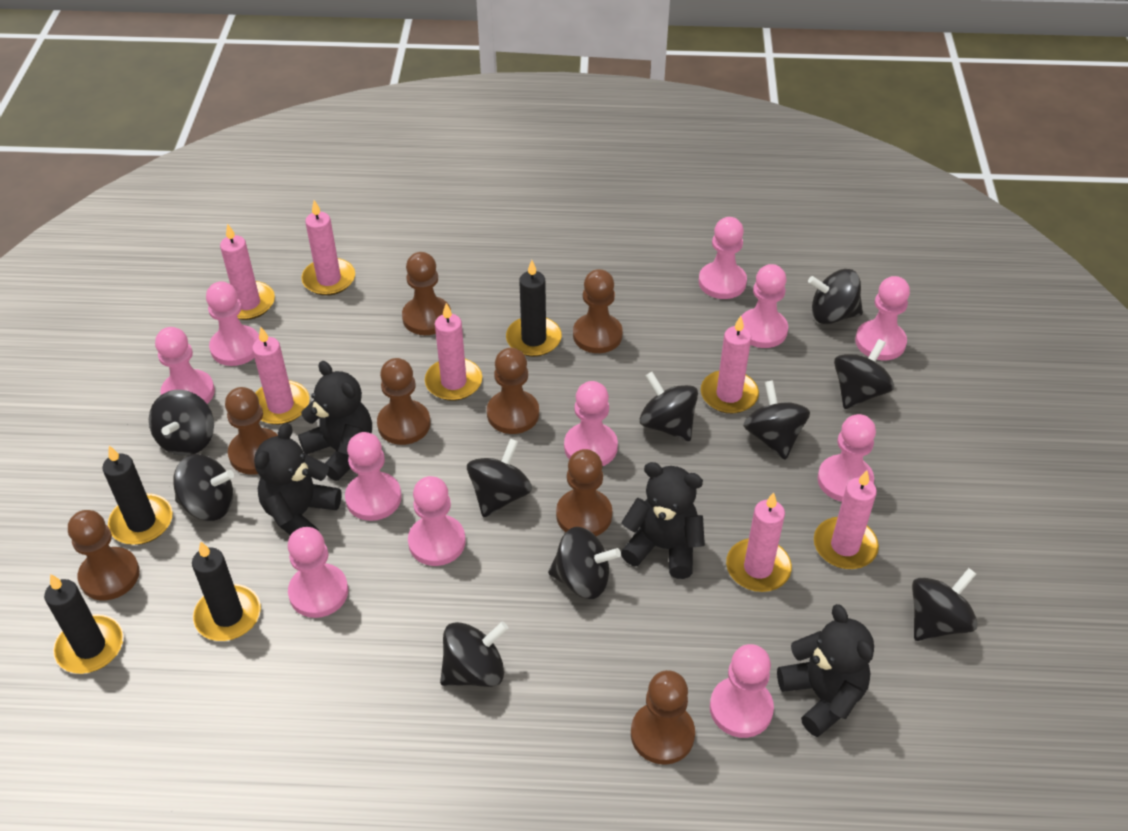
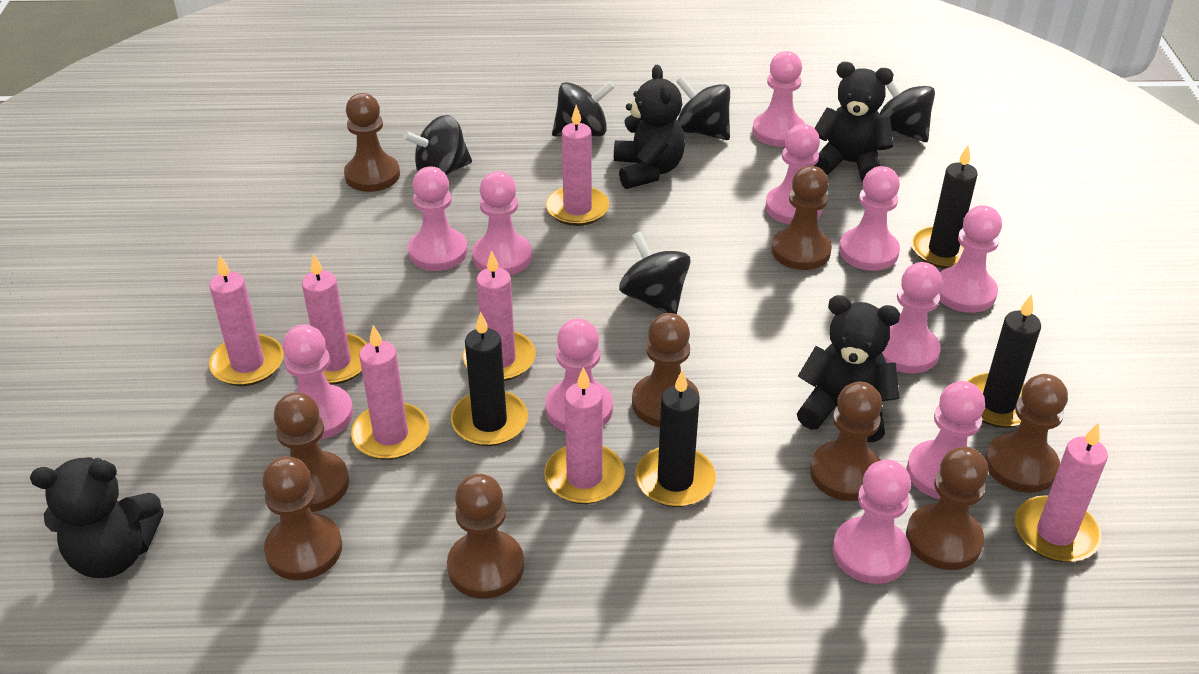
black spinning top: 10 -> 5
brown pawn: 8 -> 9

